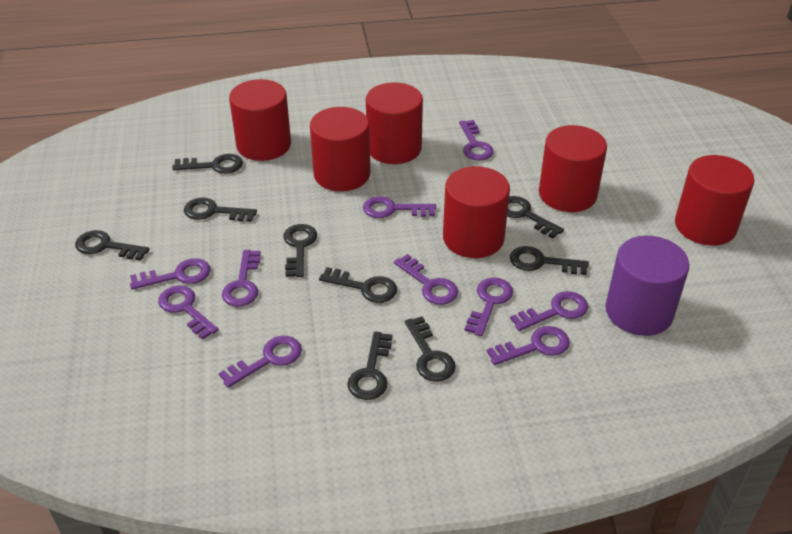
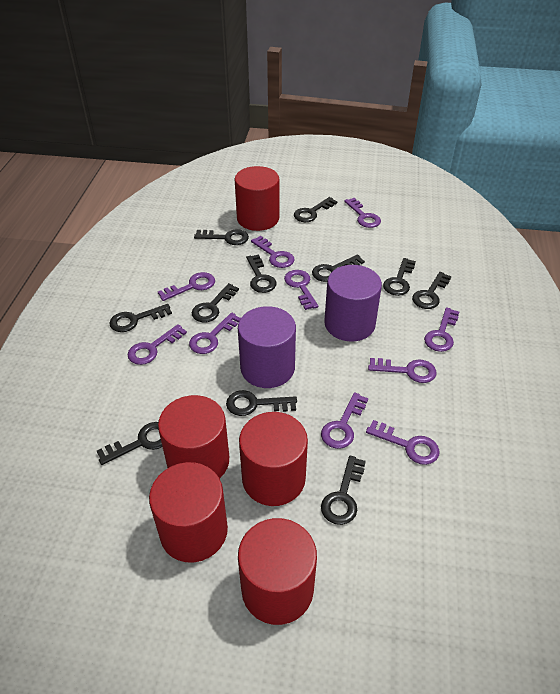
black key: 9 -> 11
purple cylinder: 1 -> 2
red cylinder: 6 -> 5

